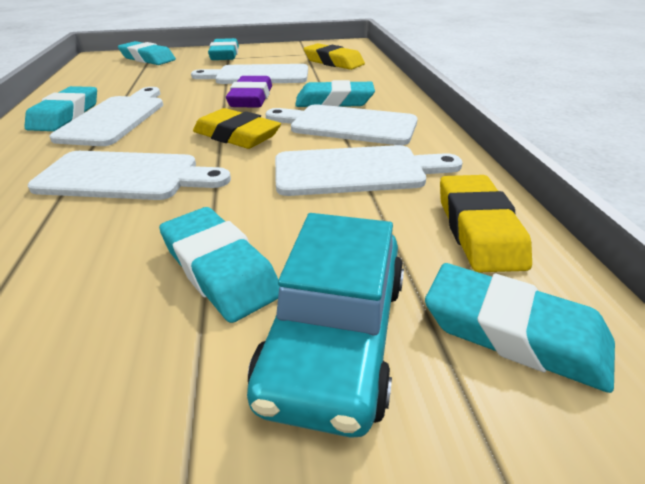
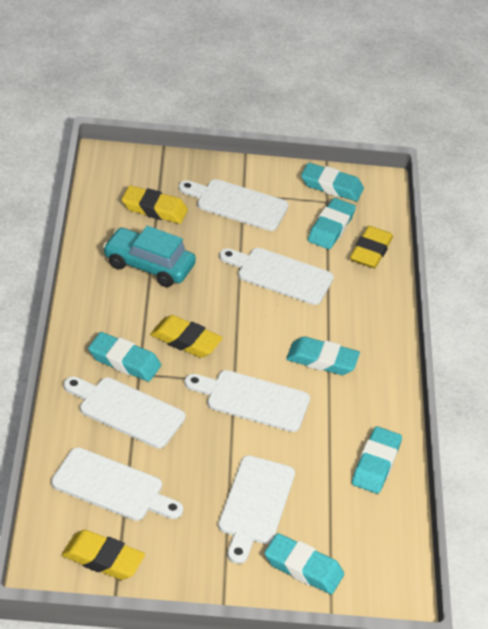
purple eraser: 1 -> 0
white cutting board: 5 -> 6
yellow eraser: 3 -> 4

